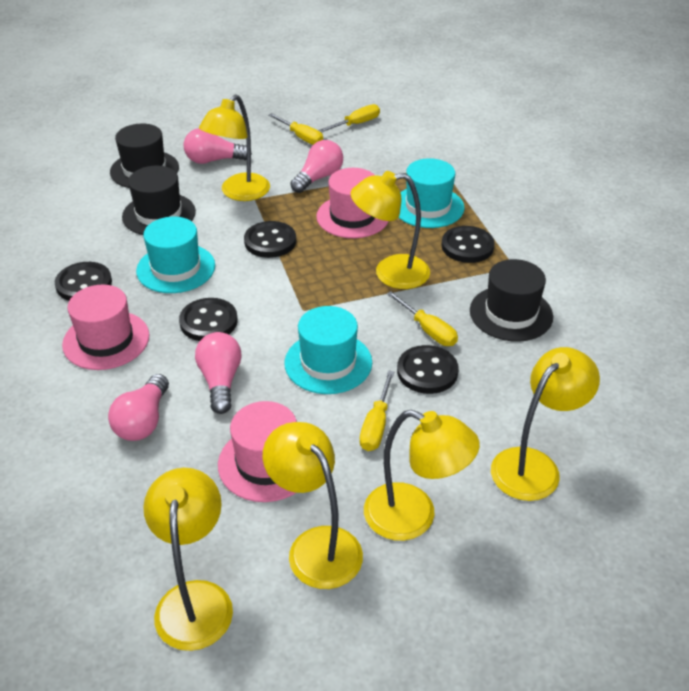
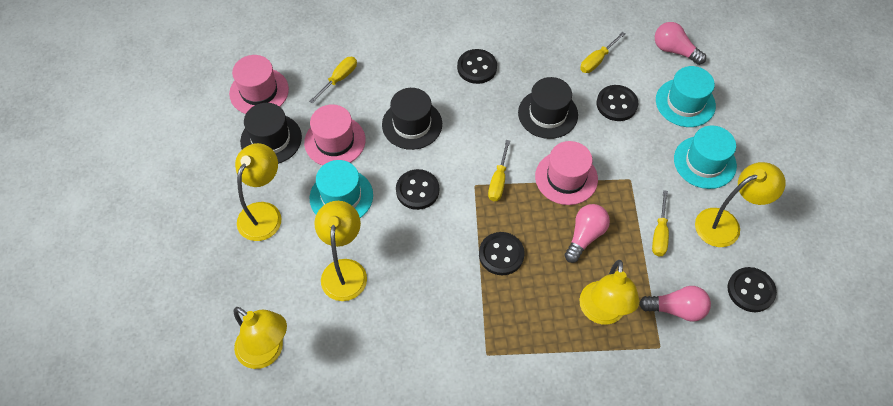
pink light bulb: 4 -> 3
yellow lamp: 6 -> 5

